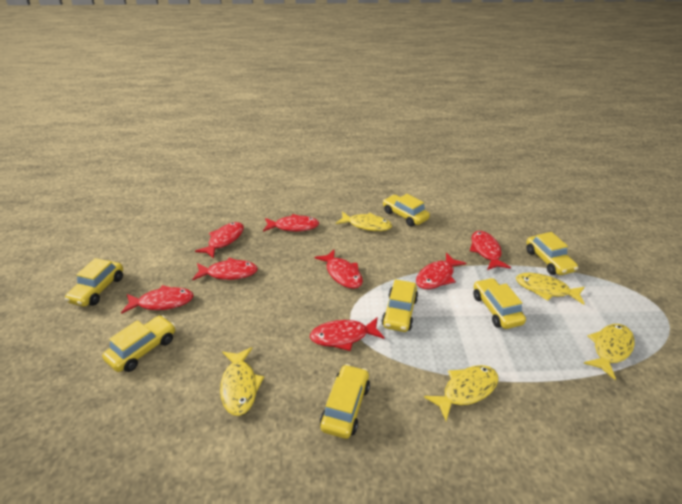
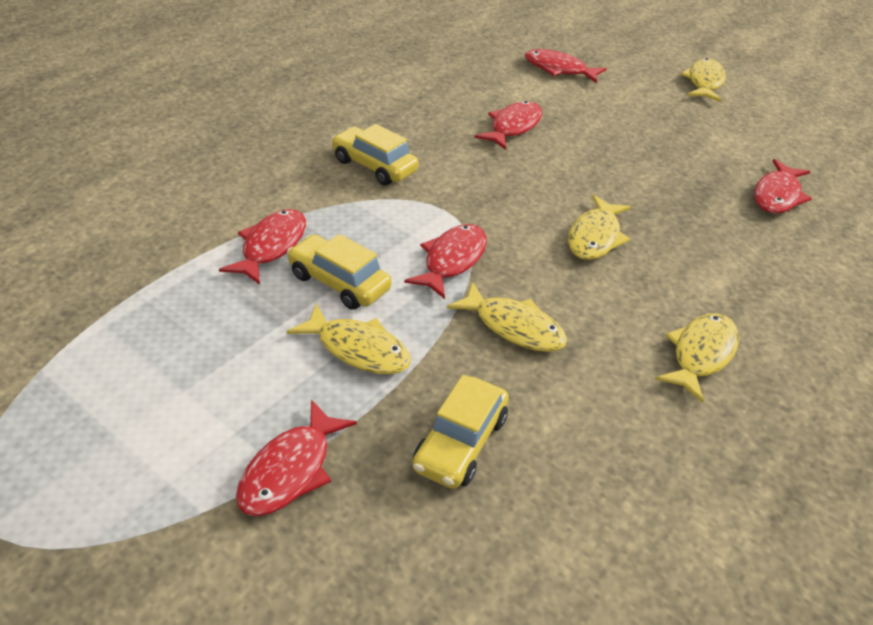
red fish: 8 -> 6
yellow car: 7 -> 3

